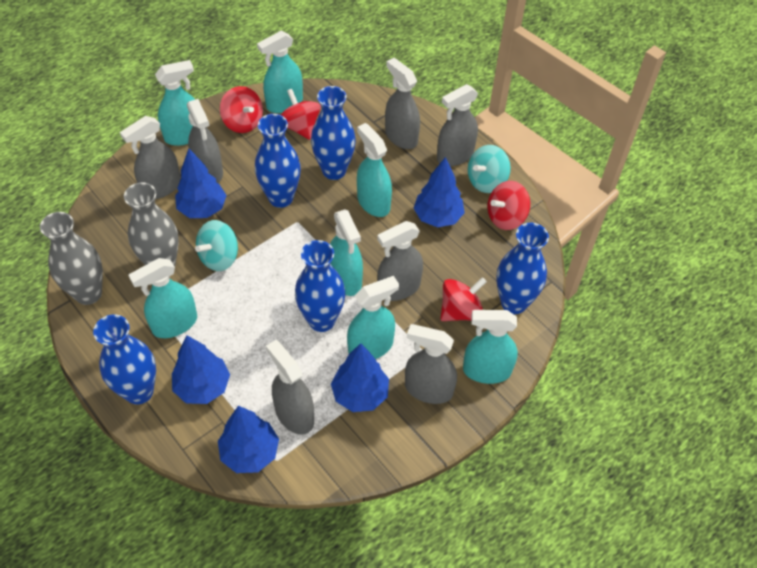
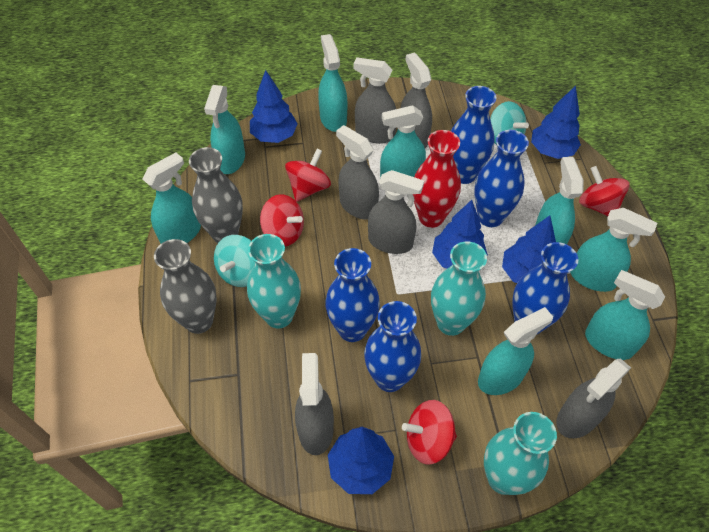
grey spray bottle: 7 -> 6
red vase: 0 -> 1
turquoise spray bottle: 7 -> 8
turquoise vase: 0 -> 3

